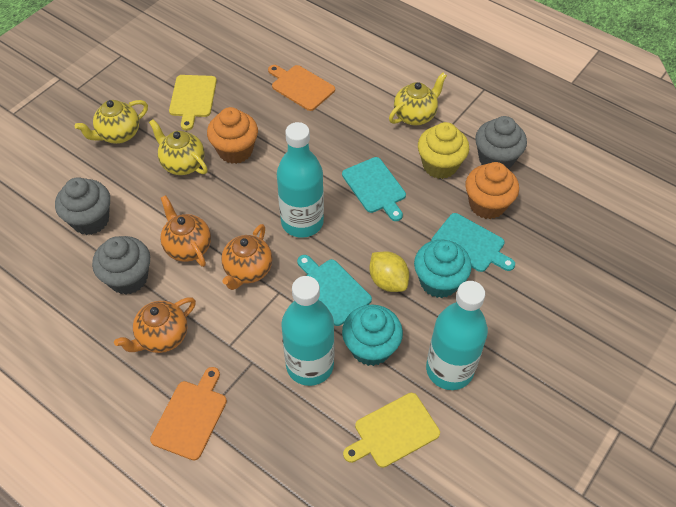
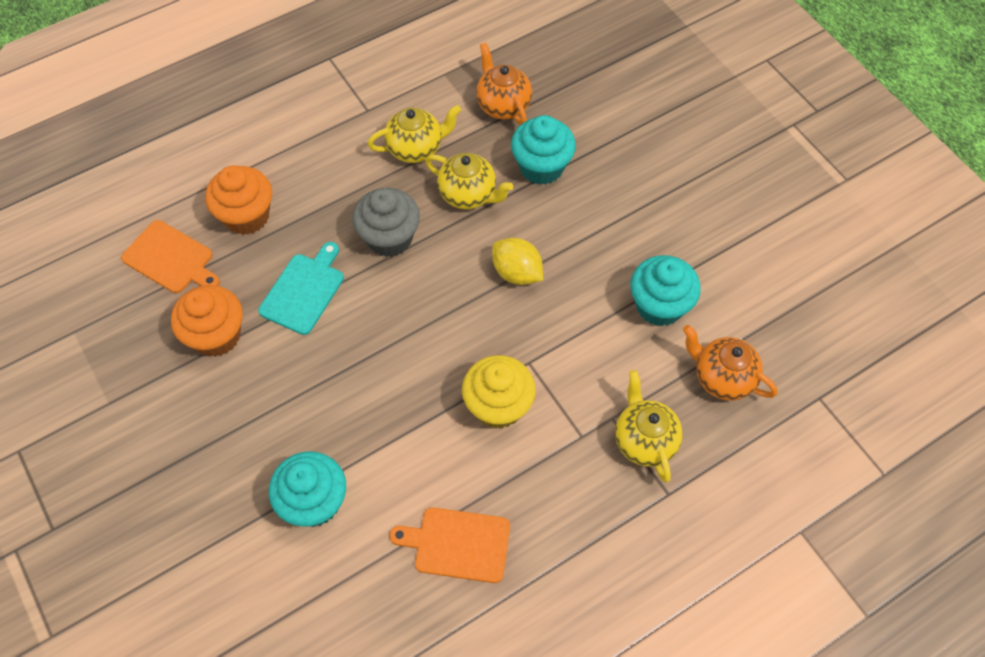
grey cupcake: 3 -> 1
orange teapot: 3 -> 2
turquoise bottle: 3 -> 0
turquoise cupcake: 2 -> 3
turquoise cutting board: 3 -> 1
yellow cutting board: 2 -> 0

